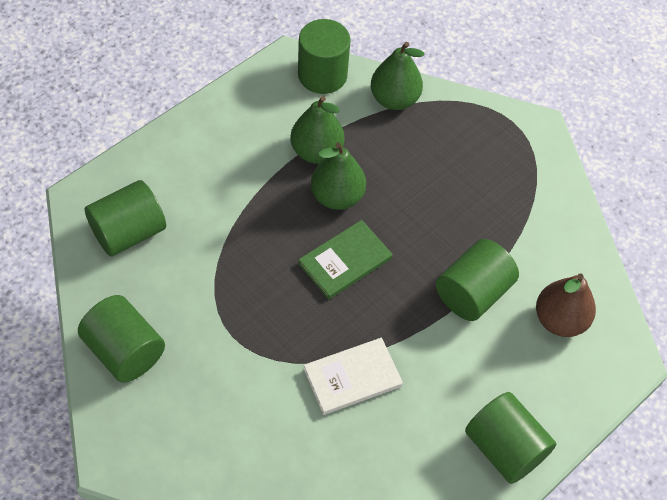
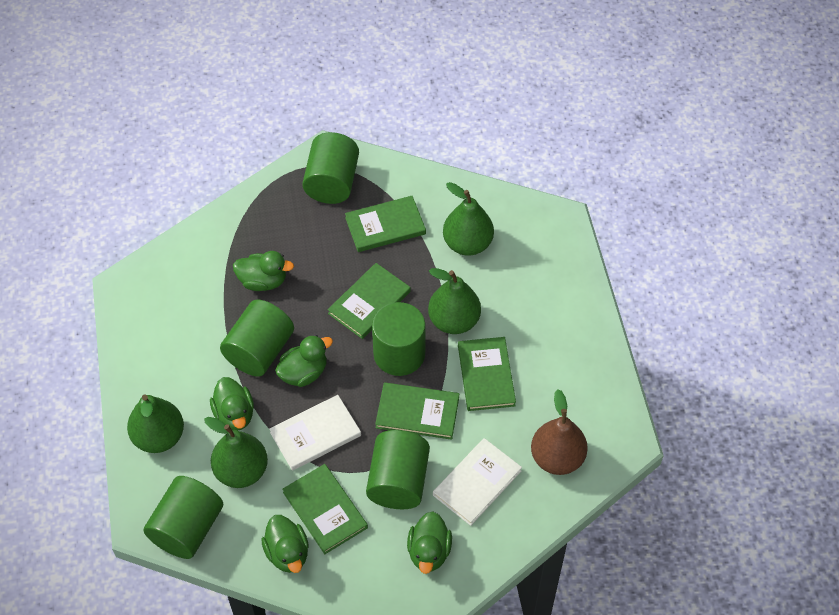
green book: 1 -> 5
green duck: 0 -> 5
green pear: 3 -> 4
white book: 1 -> 2

